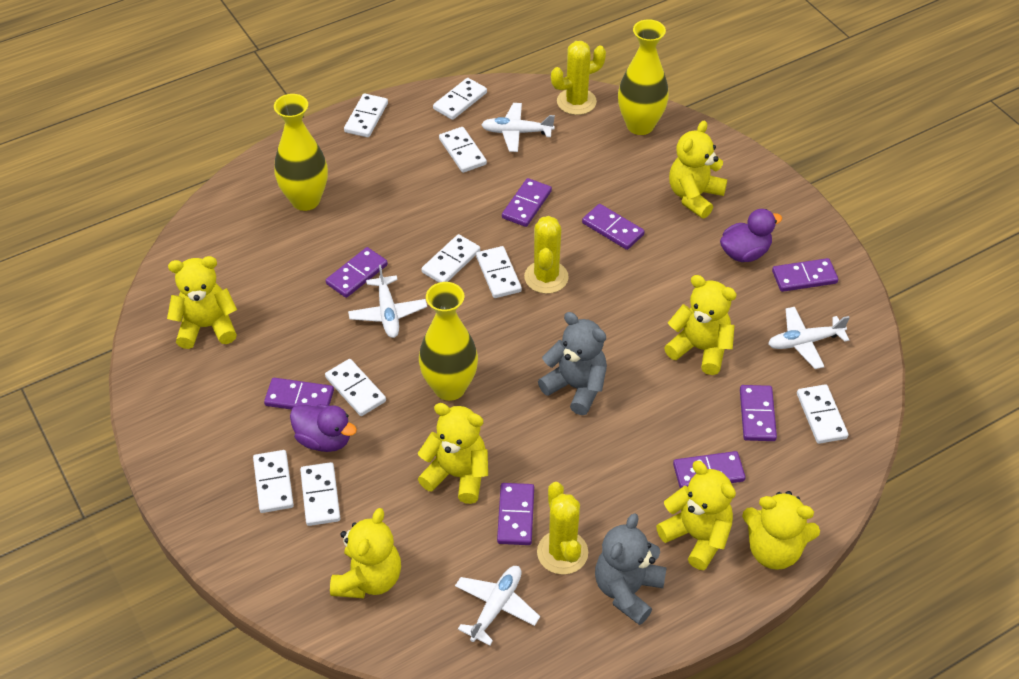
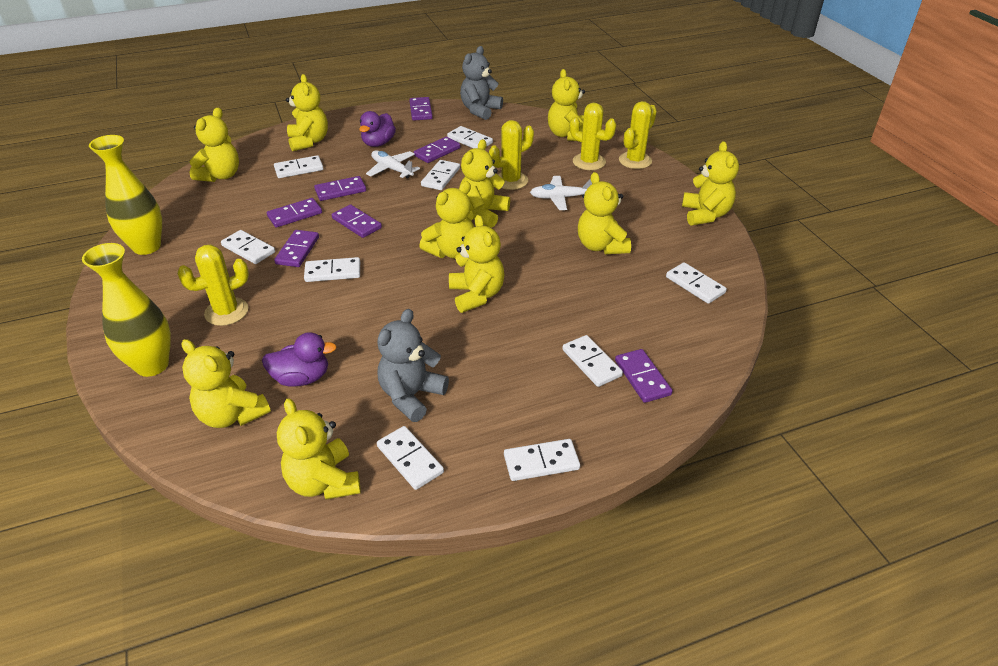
purple domino: 8 -> 7
white plane: 4 -> 2
yellow cactus: 3 -> 4
yellow teddy bear: 7 -> 10
yellow vase: 3 -> 2

